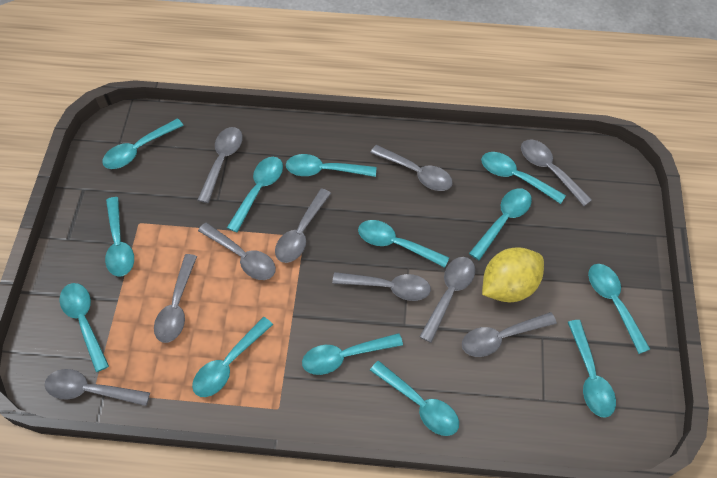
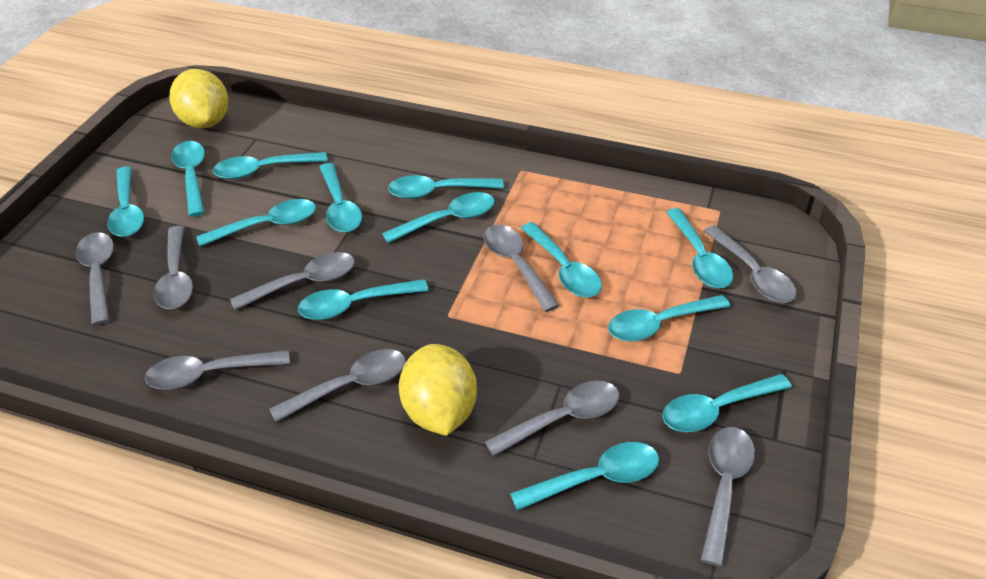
grey spoon: 10 -> 9
yellow lemon: 1 -> 2

